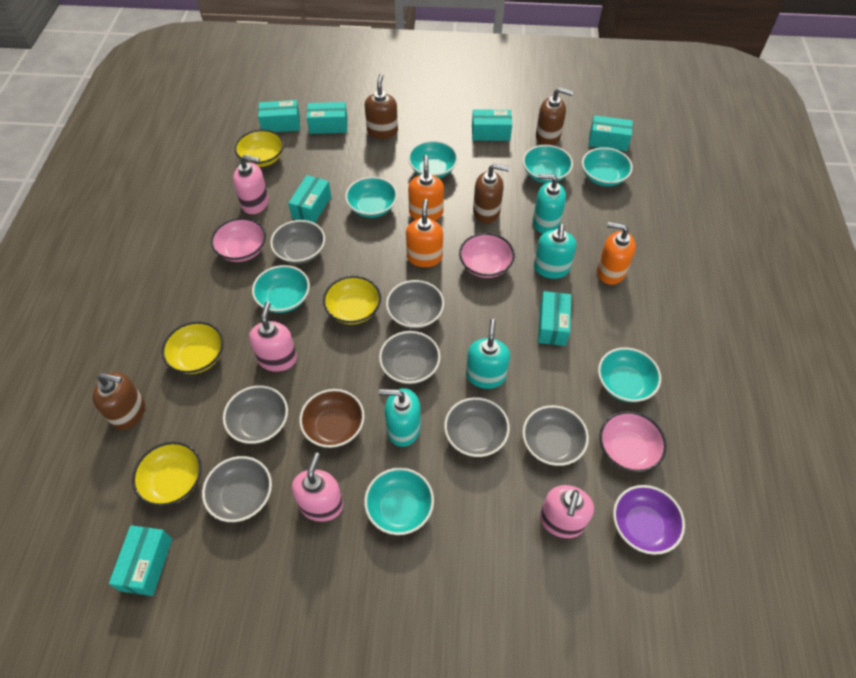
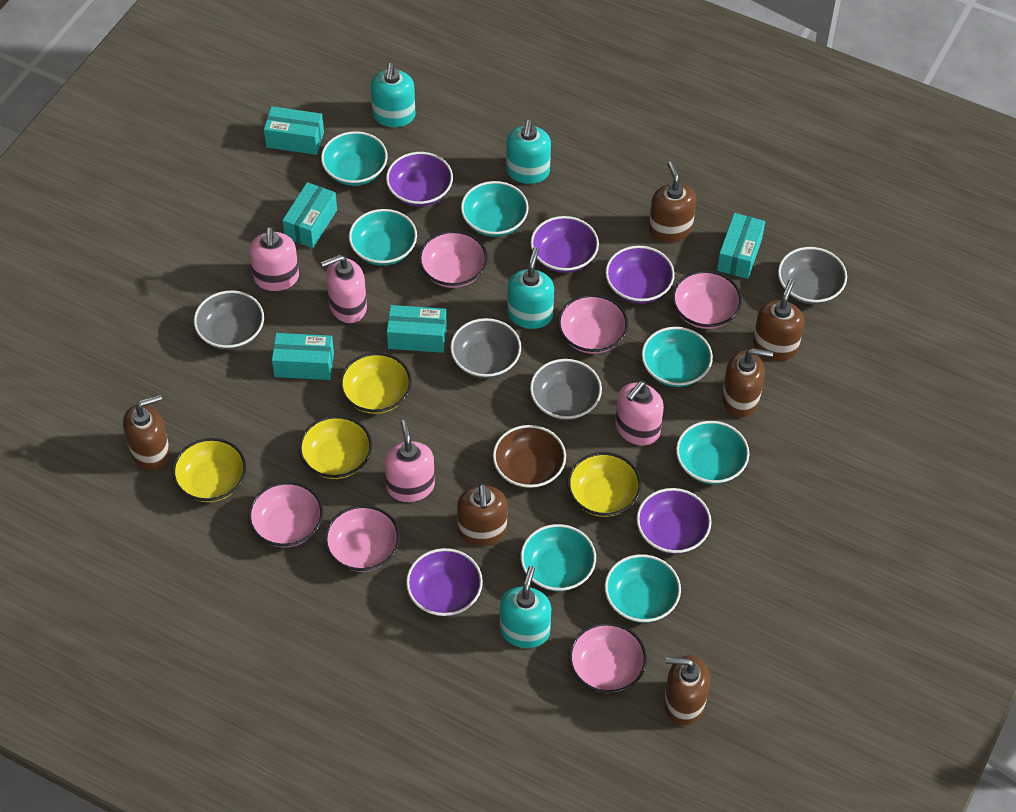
brown soap dispenser: 4 -> 6
grey bowl: 7 -> 4
orange soap dispenser: 3 -> 0
pink bowl: 3 -> 6
purple bowl: 1 -> 5
turquoise box: 7 -> 5

